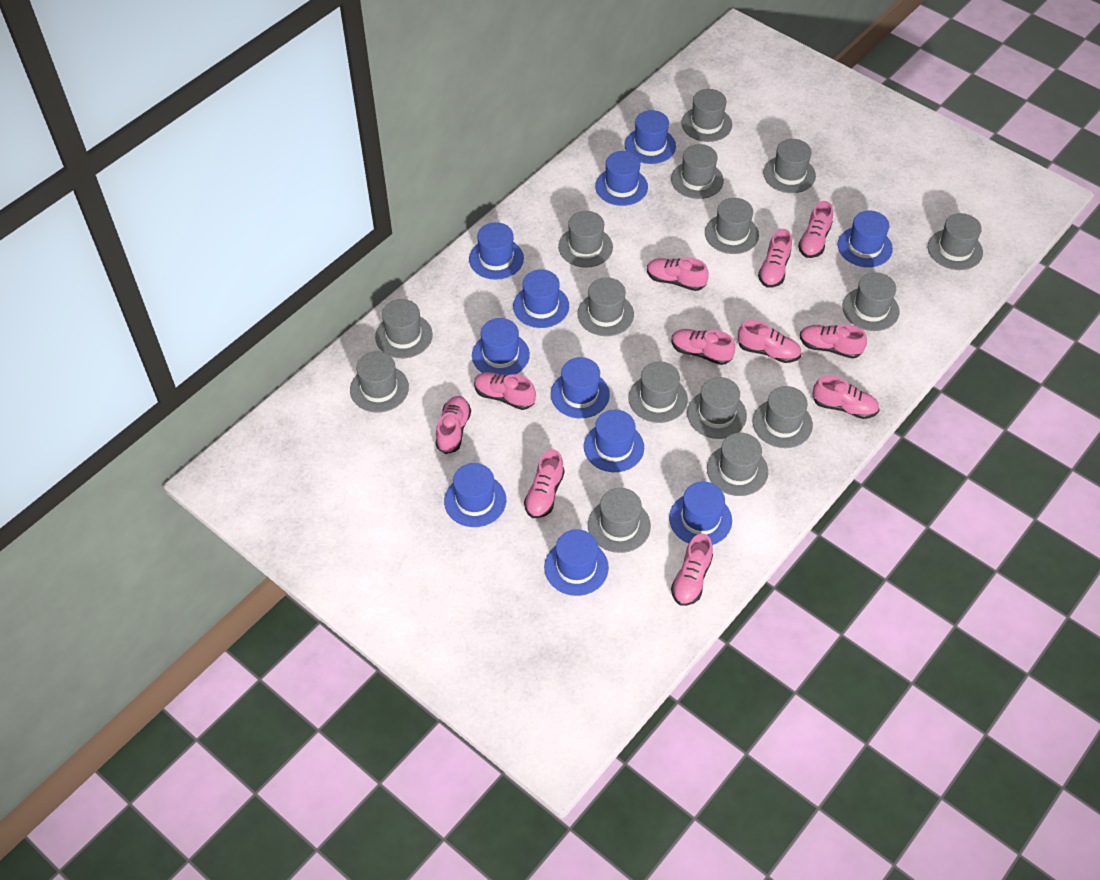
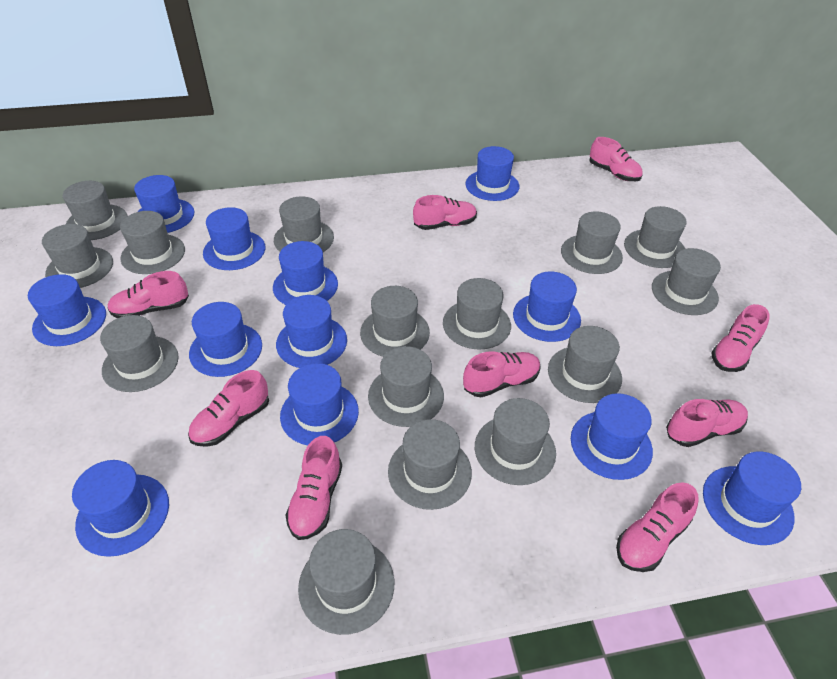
blue hat: 11 -> 12
pink shoe: 11 -> 9

